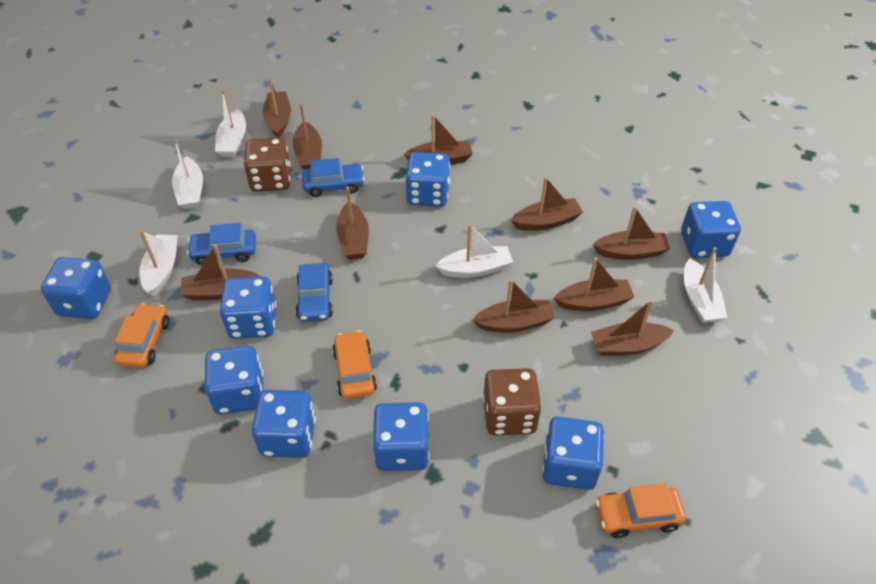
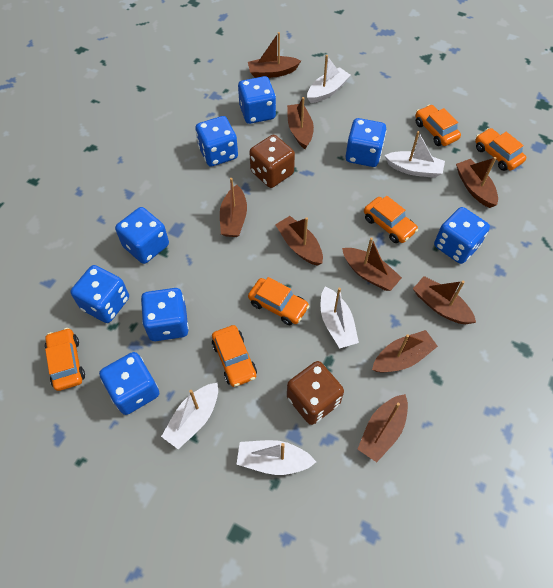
blue car: 3 -> 0
brown boat: 10 -> 9
orange car: 3 -> 6

